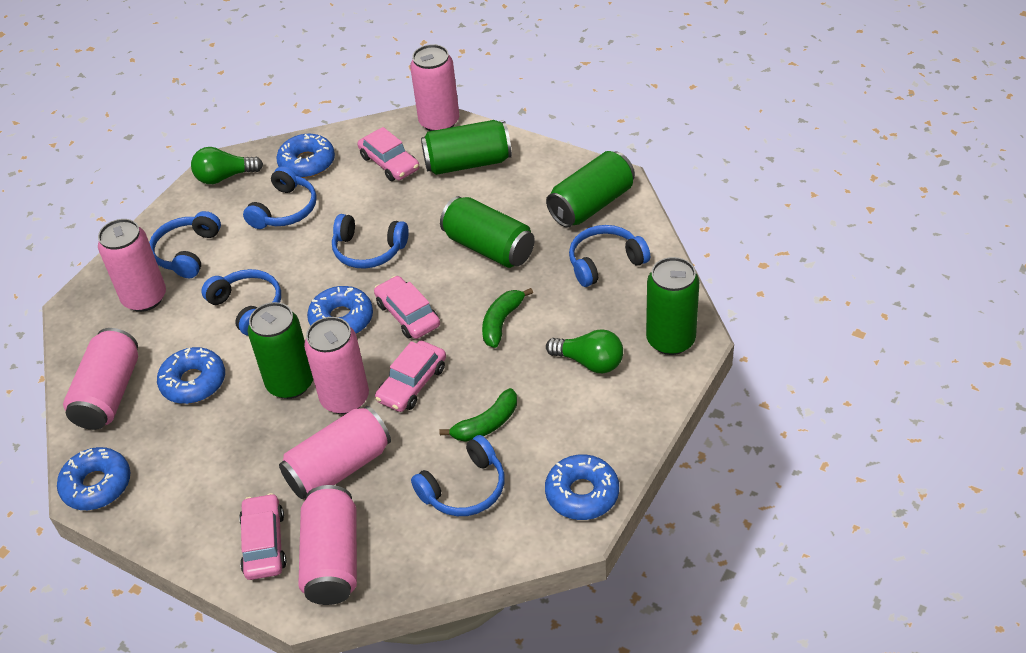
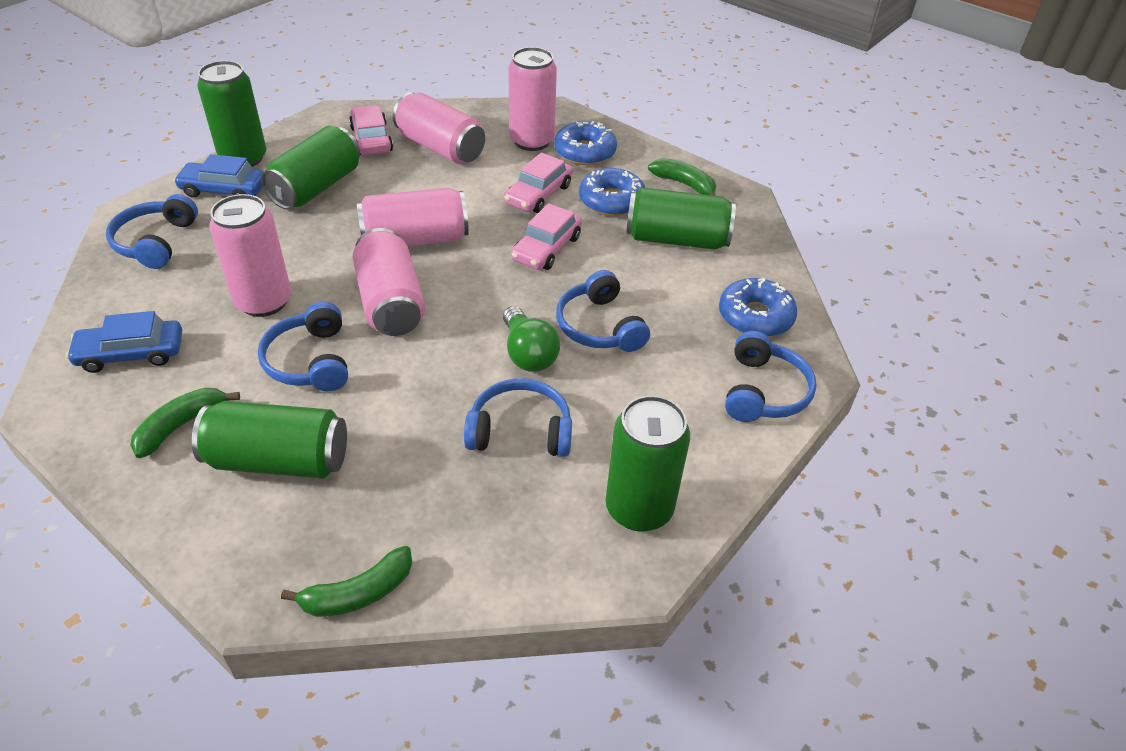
blue car: 0 -> 2
blue donut: 5 -> 3
blue headphones: 6 -> 5
green banana: 2 -> 3
green light bulb: 2 -> 1
pink can: 6 -> 5
pink car: 4 -> 3

